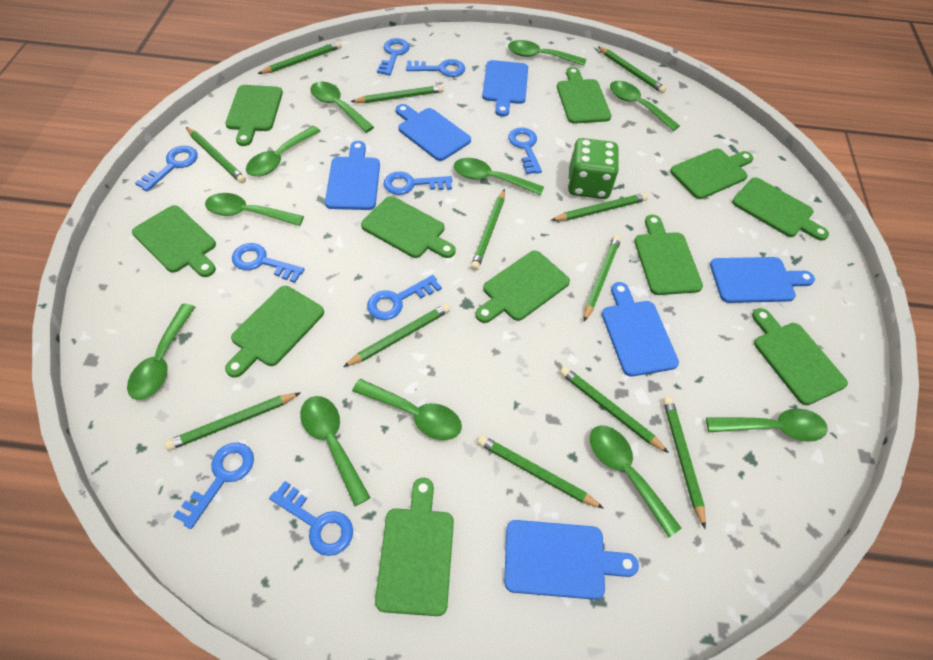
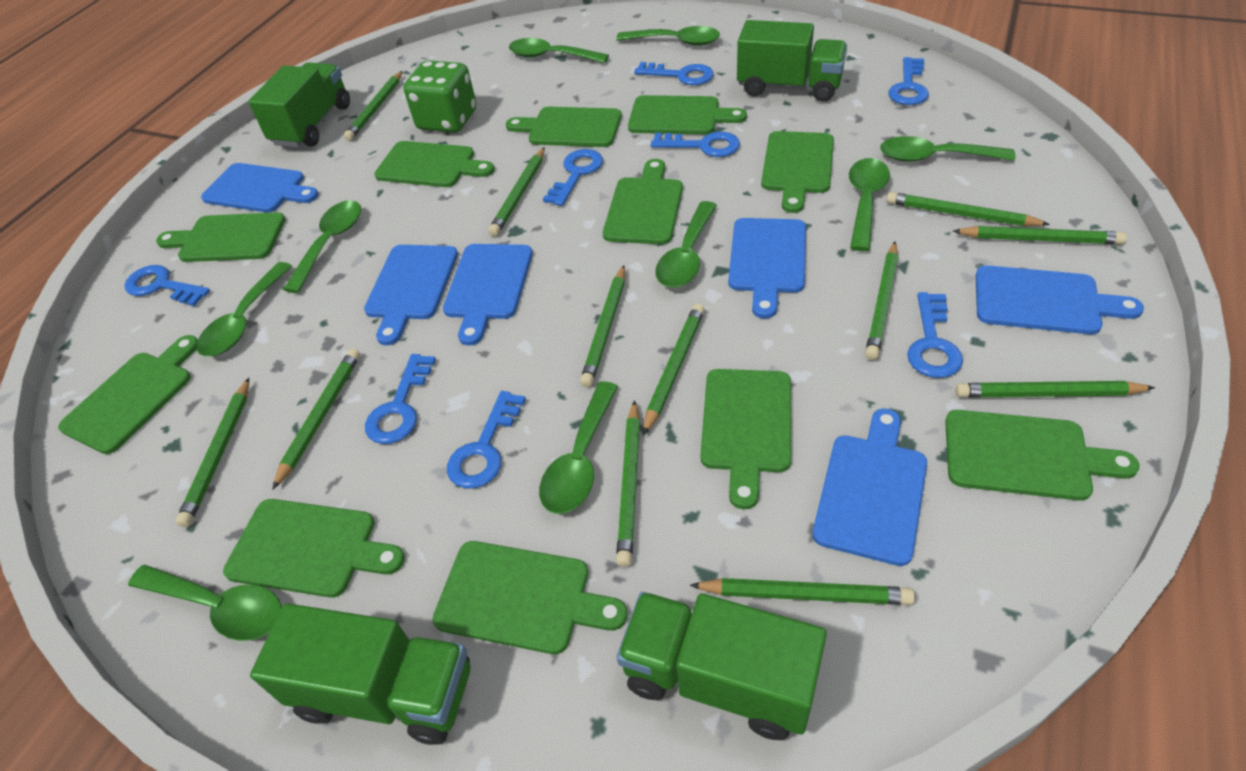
blue key: 9 -> 8
green spoon: 11 -> 9
green truck: 0 -> 4

